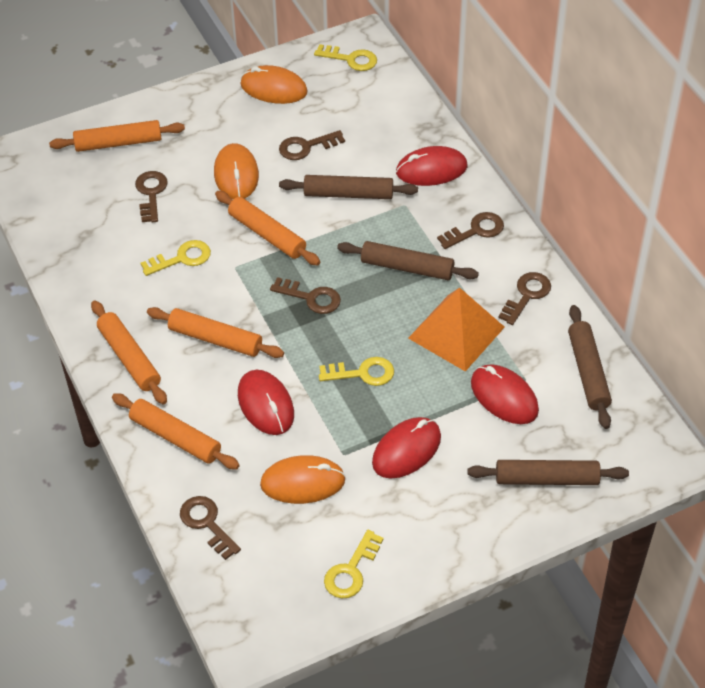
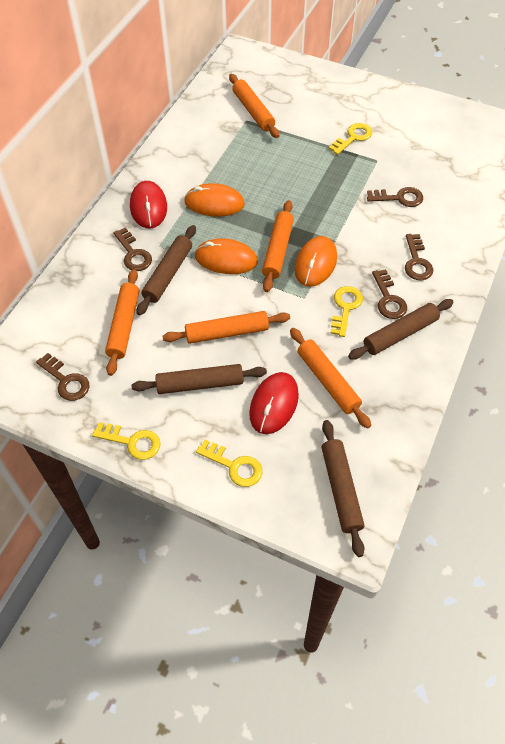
brown key: 6 -> 5
orange pyramid: 1 -> 0
red mouse: 4 -> 2

